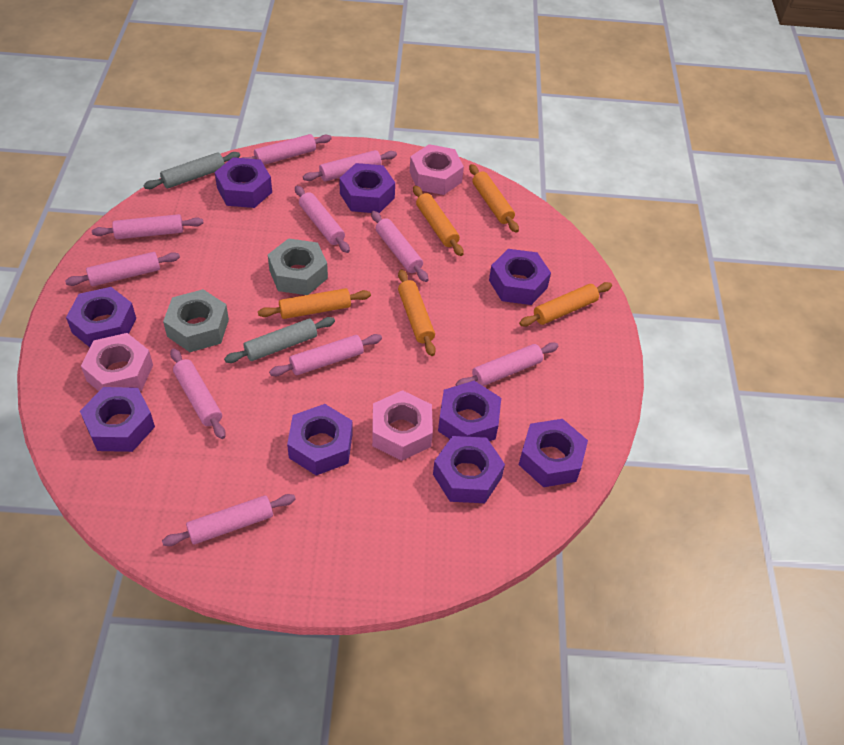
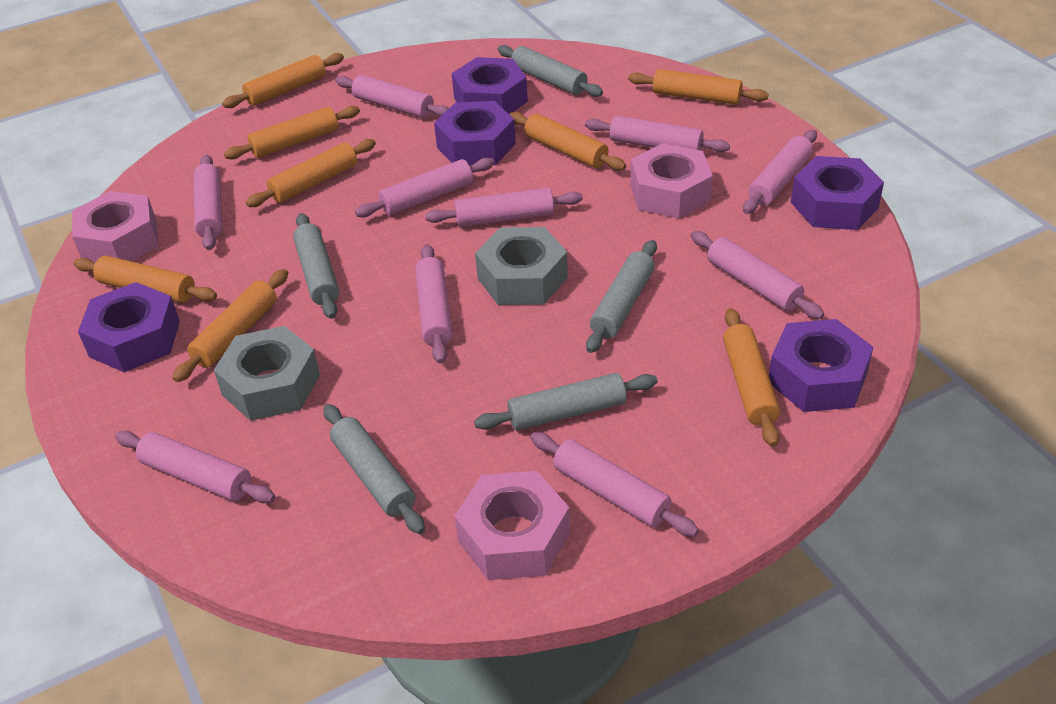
grey rolling pin: 2 -> 5
orange rolling pin: 5 -> 8
purple nut: 9 -> 5

